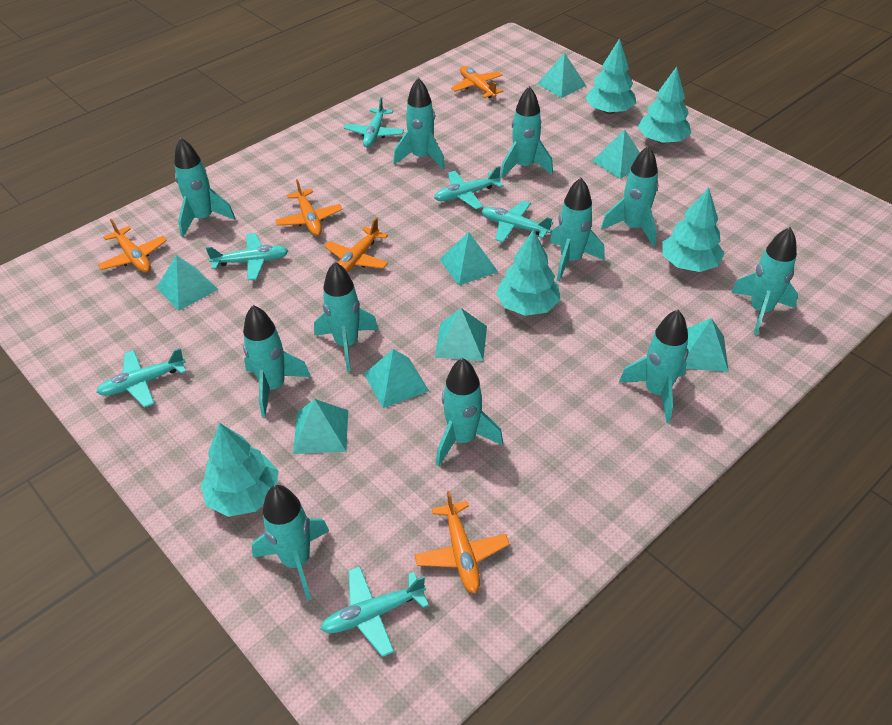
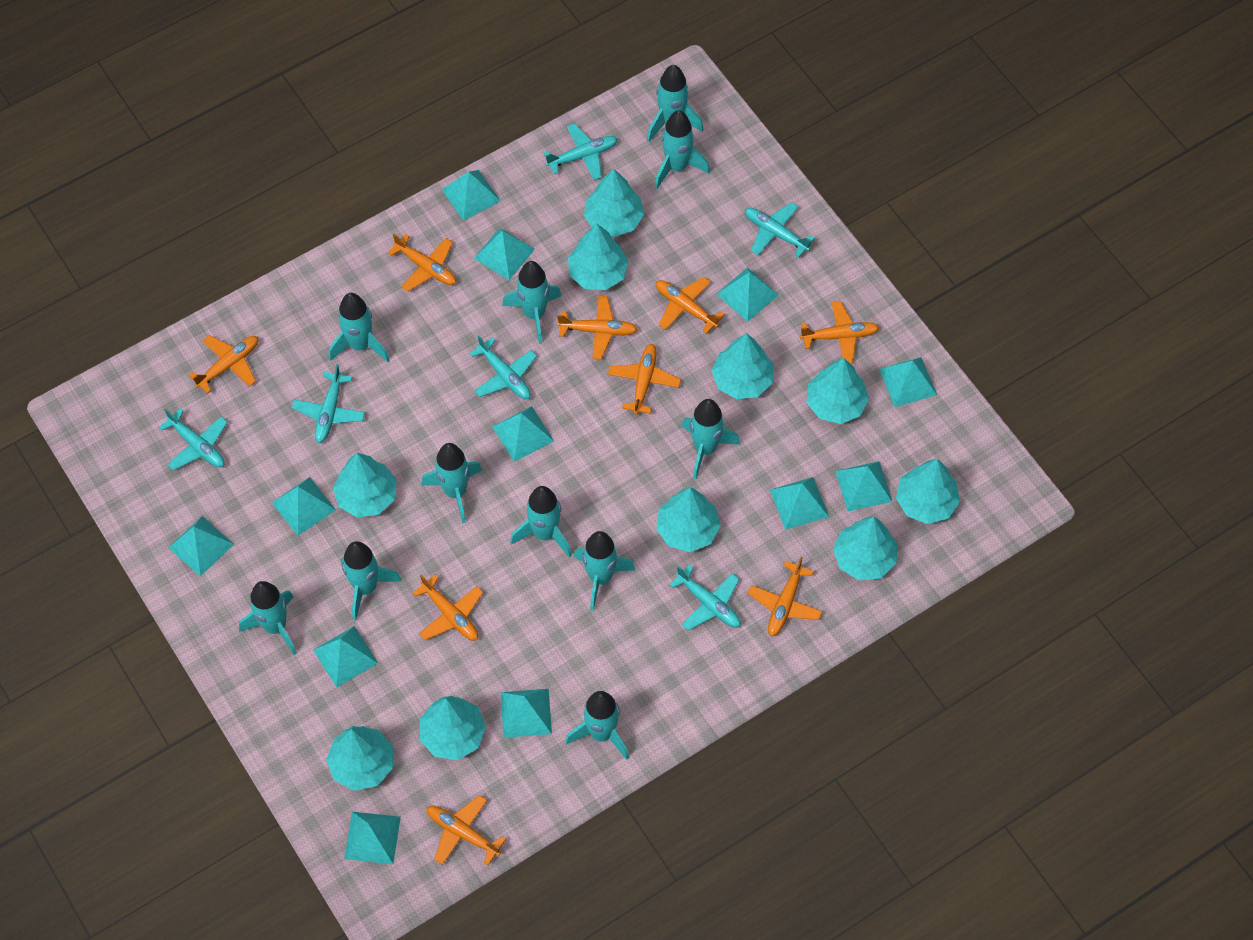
orange plane: 5 -> 9
turquoise pyramid: 8 -> 12
turquoise tree: 5 -> 10

